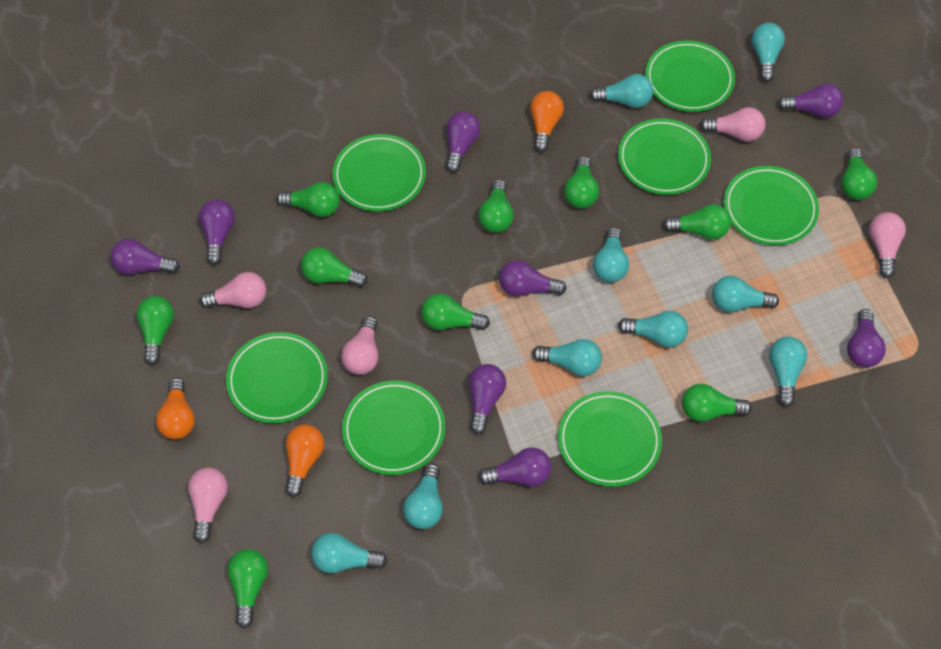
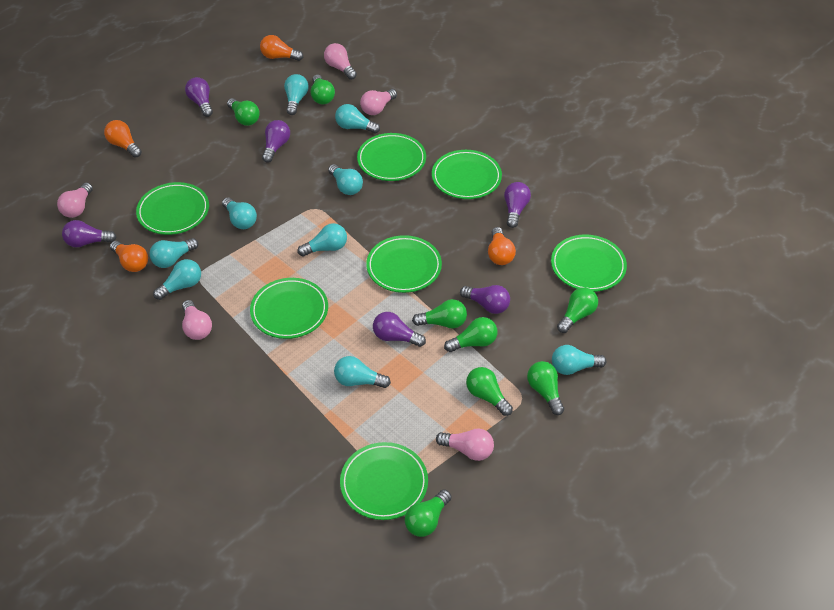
green light bulb: 10 -> 8
orange light bulb: 3 -> 4
purple light bulb: 8 -> 6

